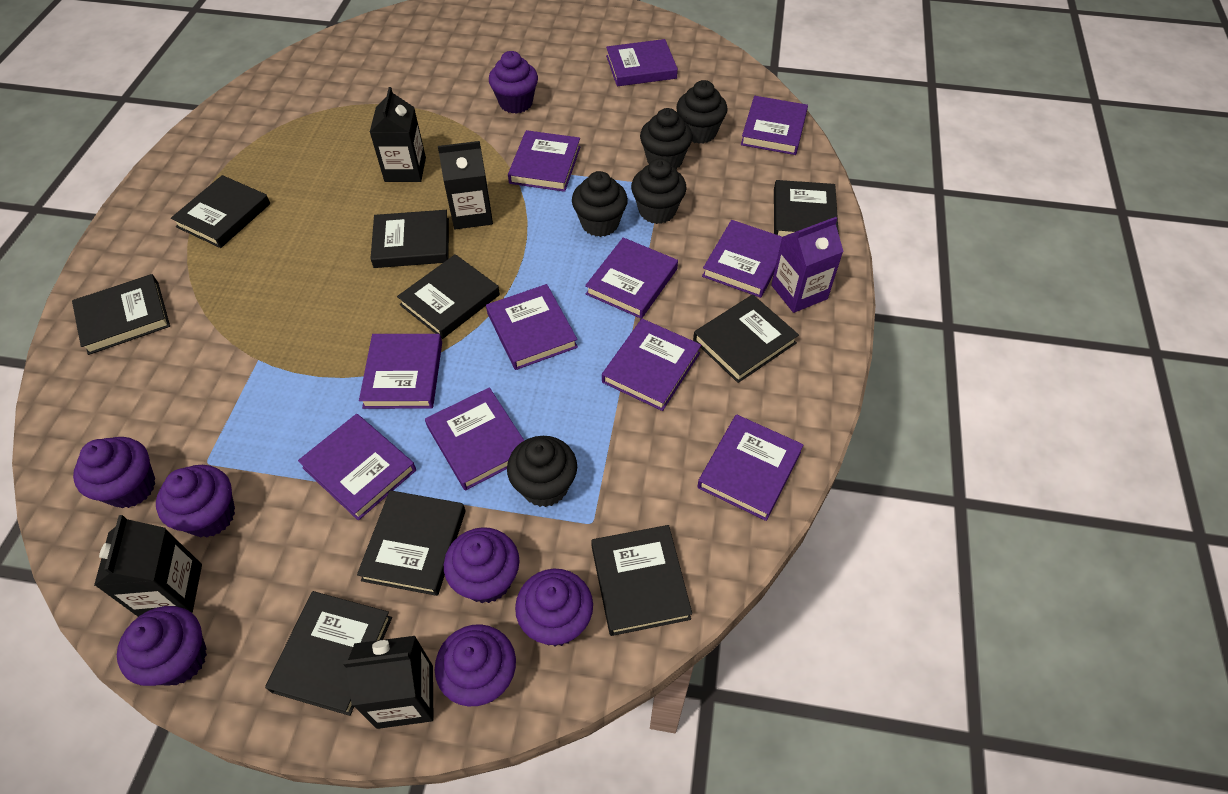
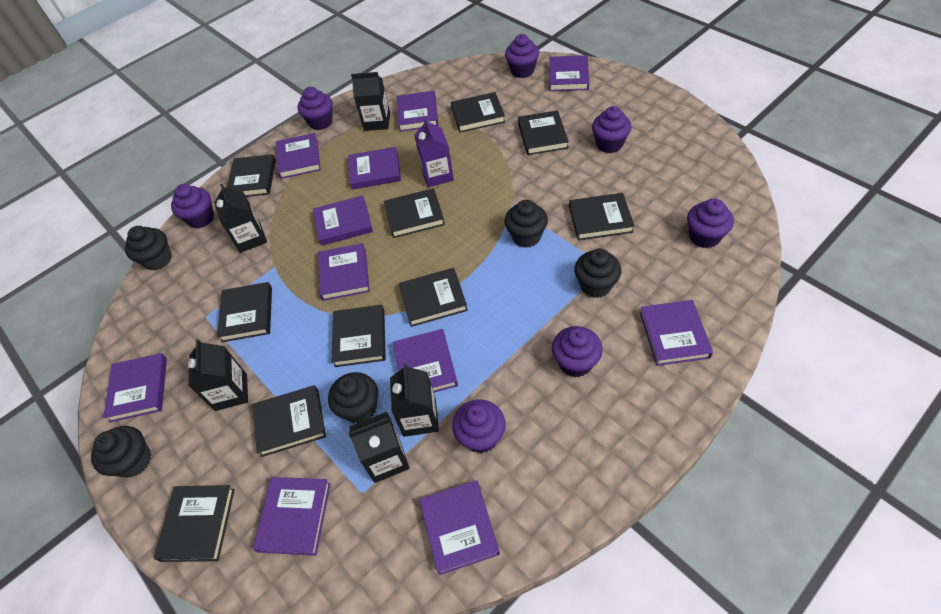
black book: 9 -> 10
black carton: 4 -> 5

